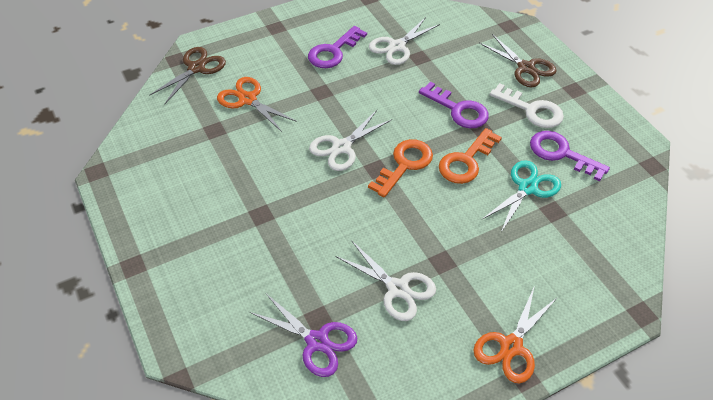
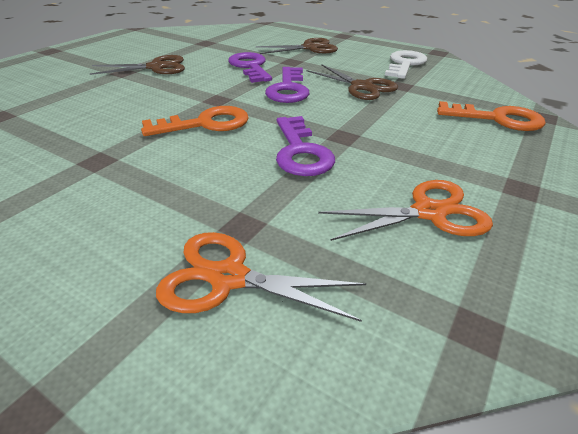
brown scissors: 2 -> 3
purple scissors: 1 -> 0
turquoise scissors: 1 -> 0
white scissors: 3 -> 0

